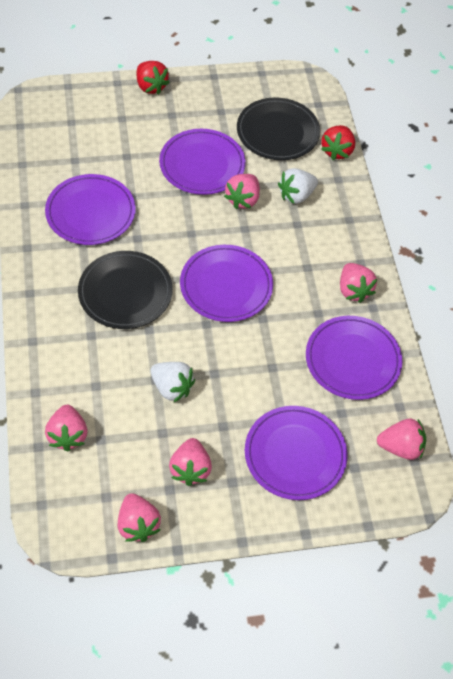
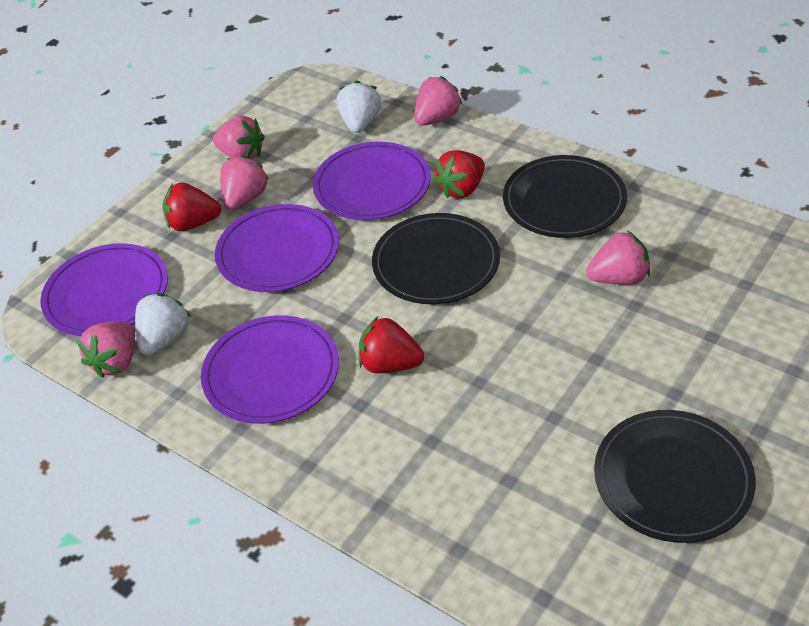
black plate: 2 -> 3
pink strawberry: 6 -> 5
purple plate: 5 -> 4
red strawberry: 2 -> 3

